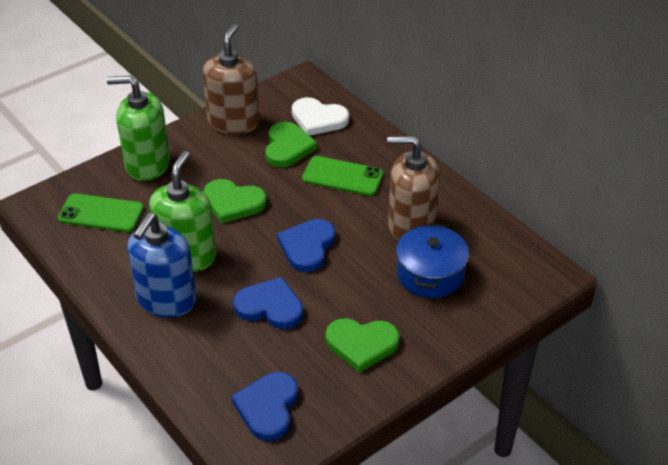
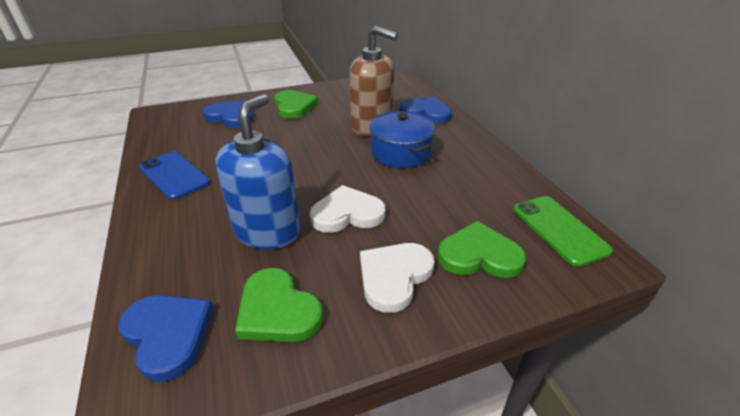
blue phone: 0 -> 1
brown soap dispenser: 2 -> 1
green phone: 2 -> 1
green soap dispenser: 2 -> 0
white heart: 1 -> 2

